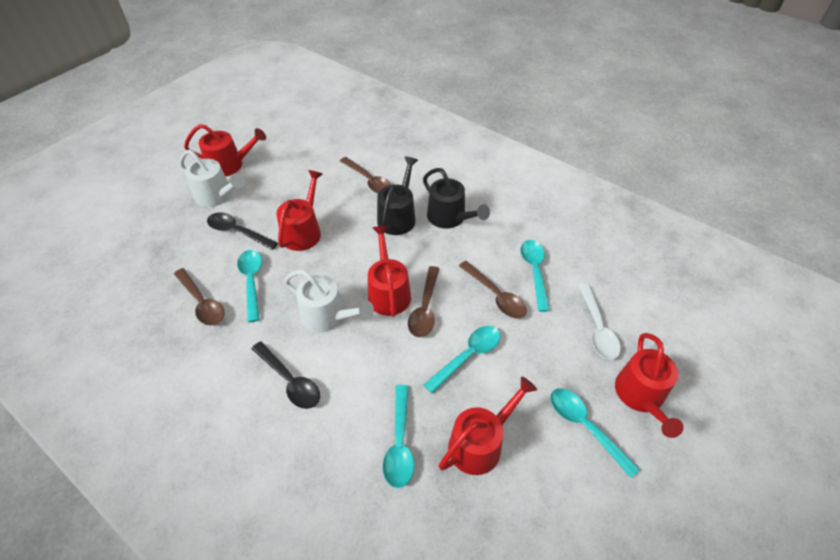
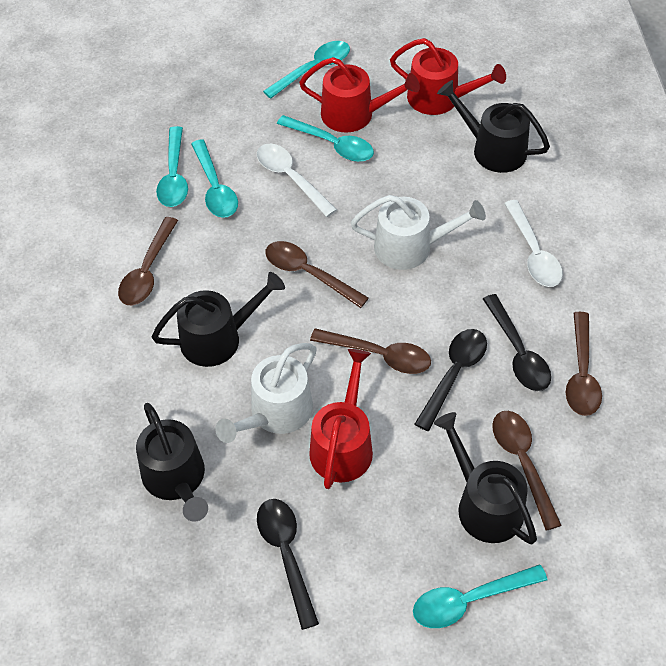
black spoon: 2 -> 3
black watering can: 2 -> 4
brown spoon: 4 -> 5
red watering can: 5 -> 3
white spoon: 1 -> 2

